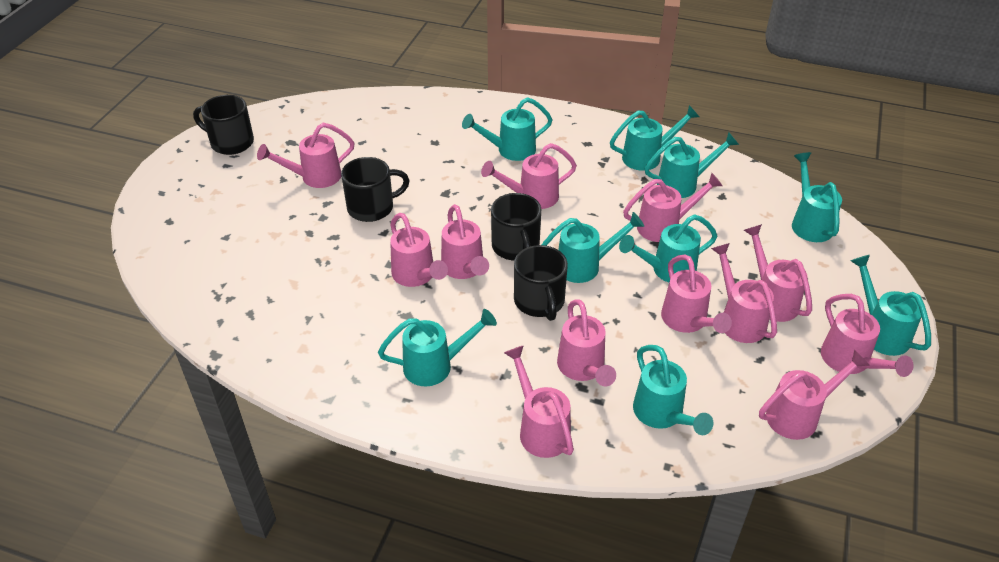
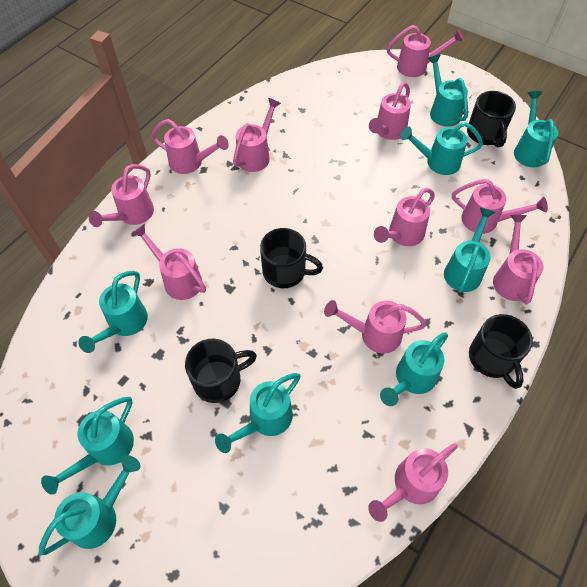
pink watering can: 12 -> 11

